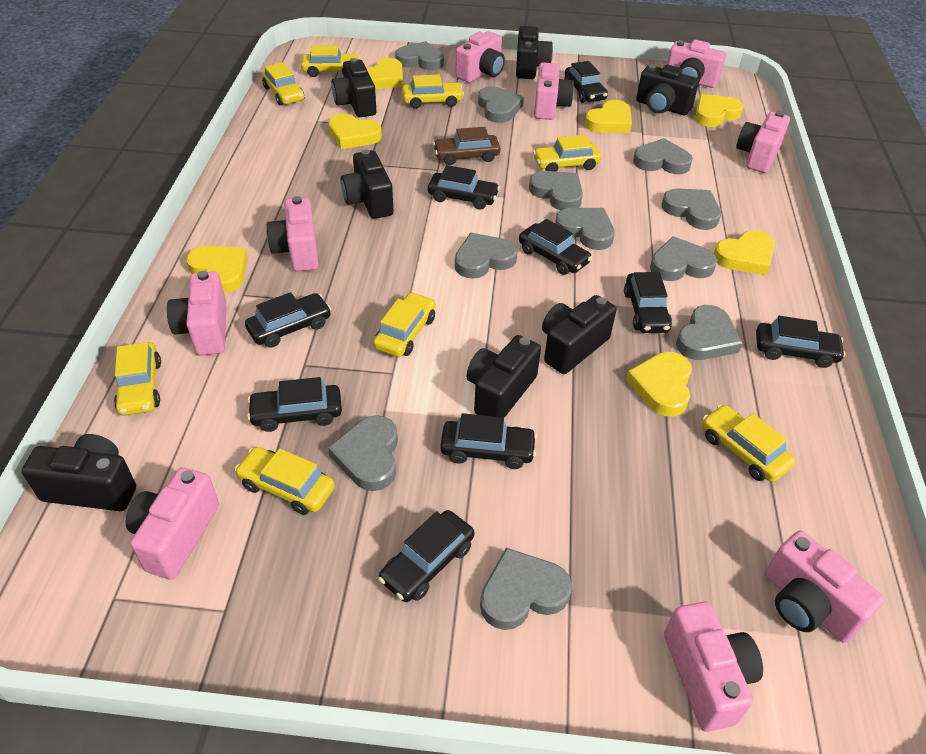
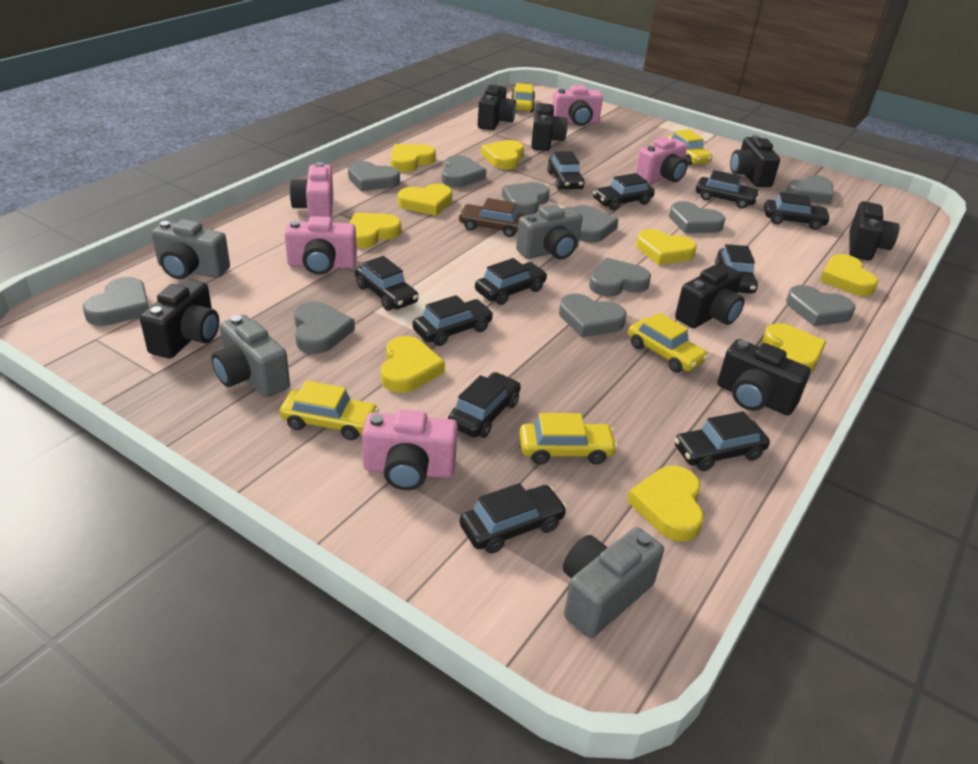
black car: 9 -> 11
grey camera: 0 -> 4
pink camera: 9 -> 5
yellow car: 8 -> 5
yellow heart: 7 -> 9

